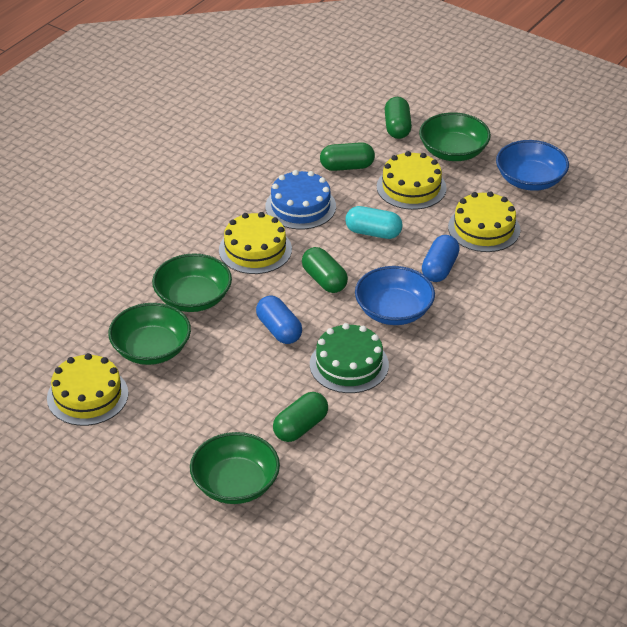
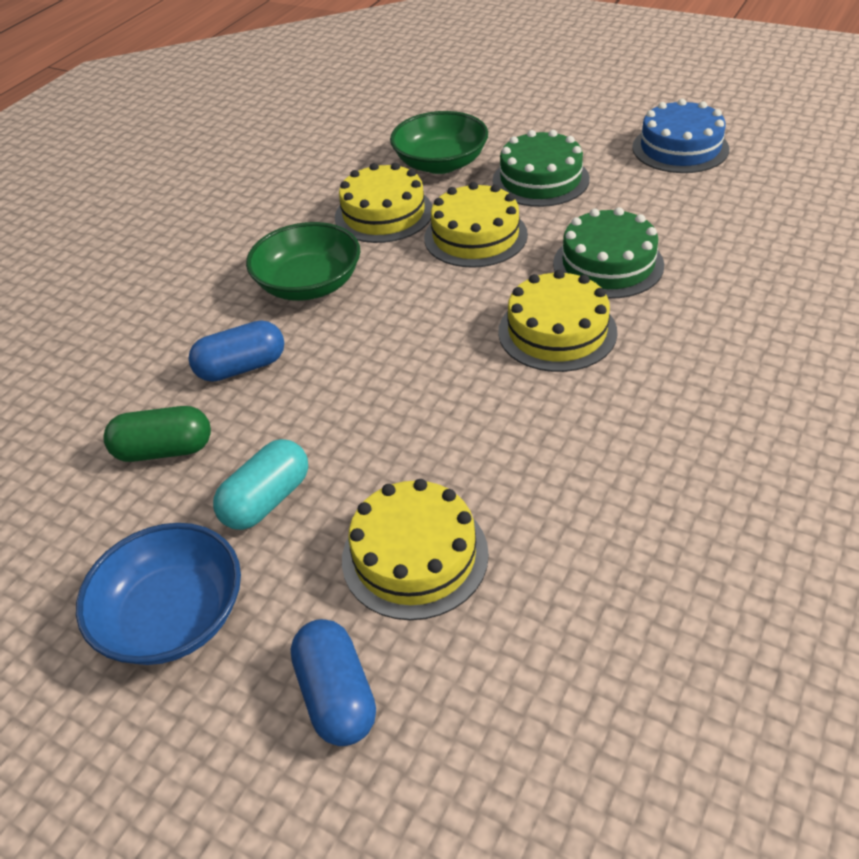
blue bowl: 2 -> 1
green bowl: 4 -> 2
green cake: 1 -> 2
green capsule: 4 -> 1

